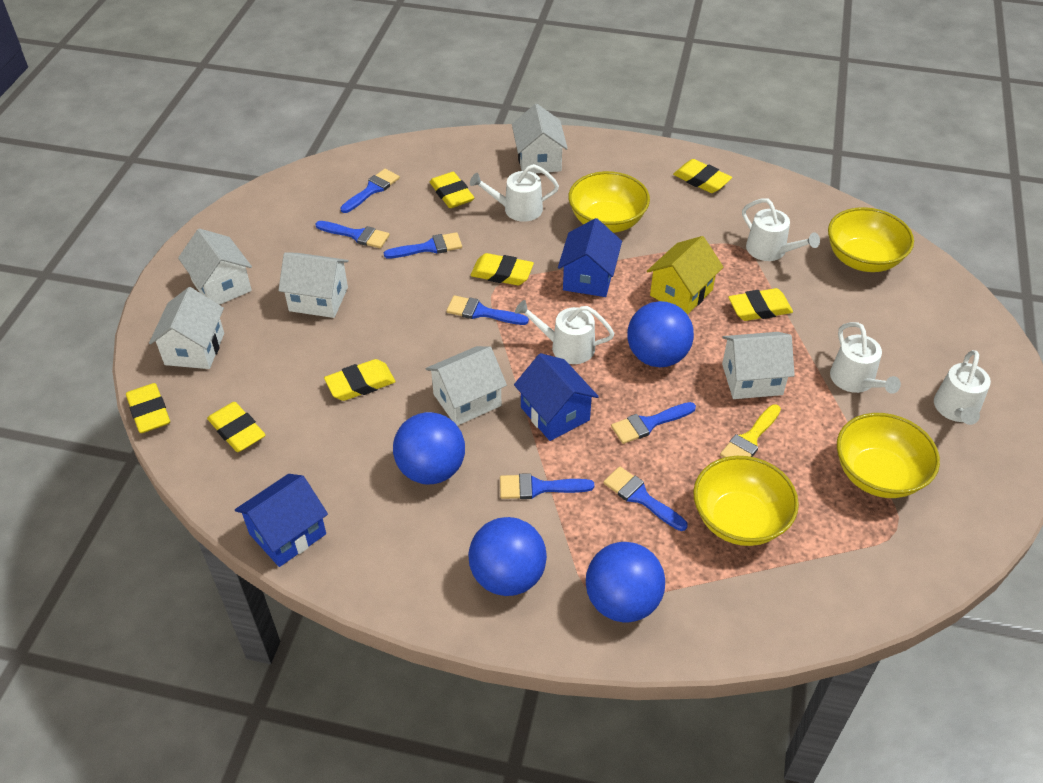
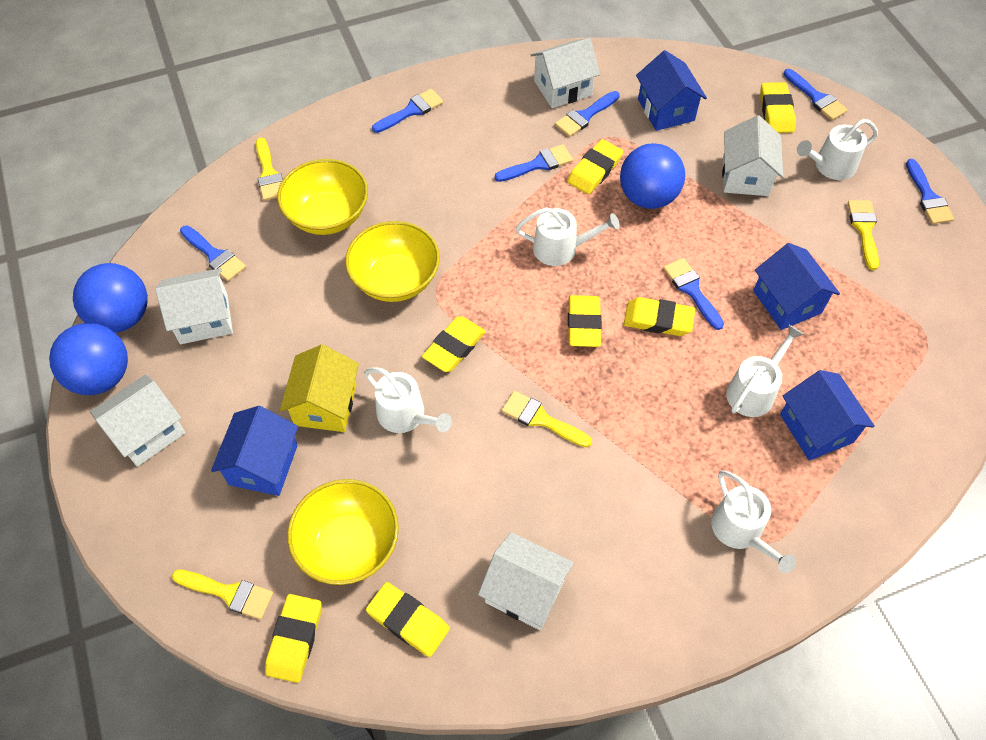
blue ball: 4 -> 3
blue house: 3 -> 4
white house: 6 -> 5
yellow bowl: 4 -> 3
yellow brush: 1 -> 4

